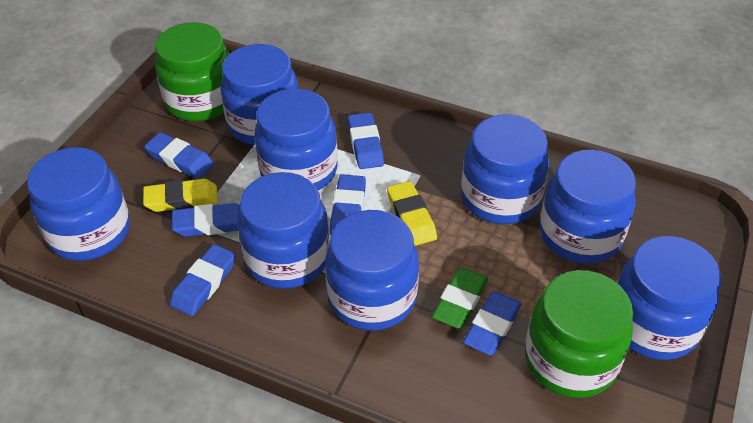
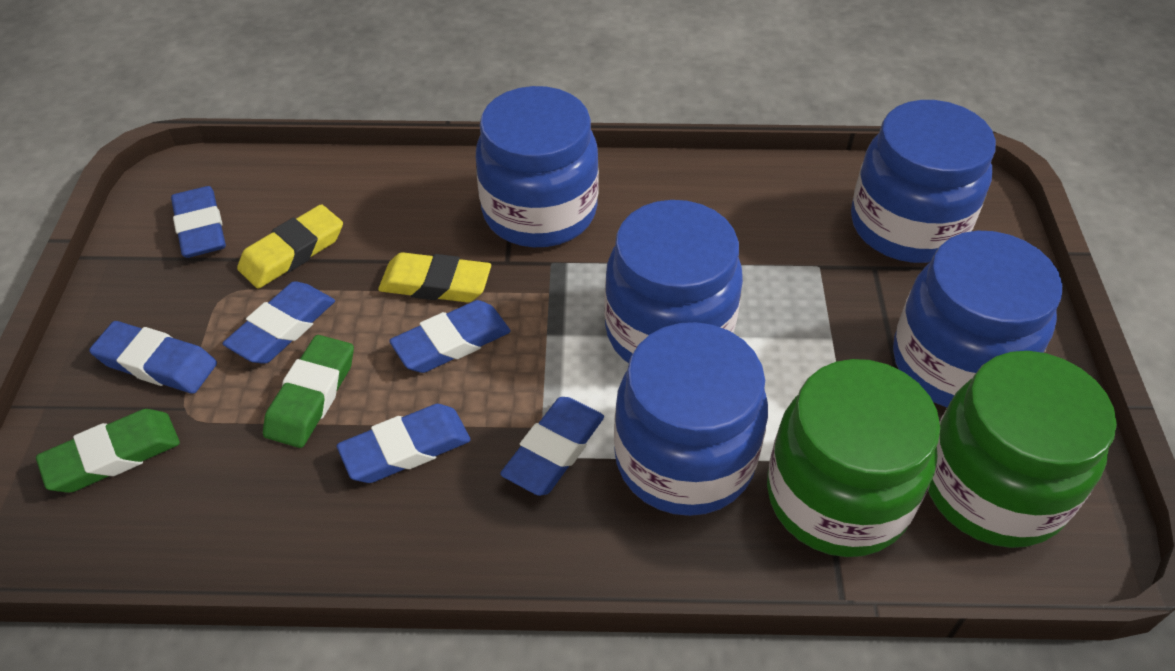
blue jar: 8 -> 5
green eraser: 1 -> 2

